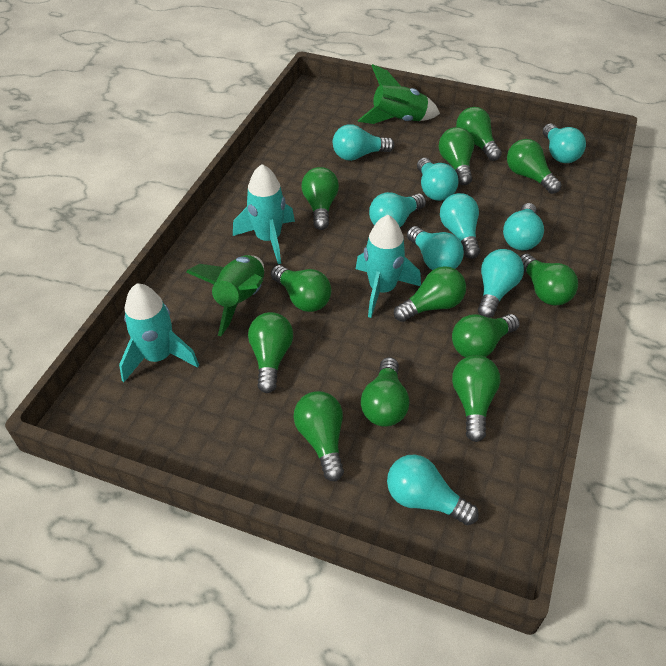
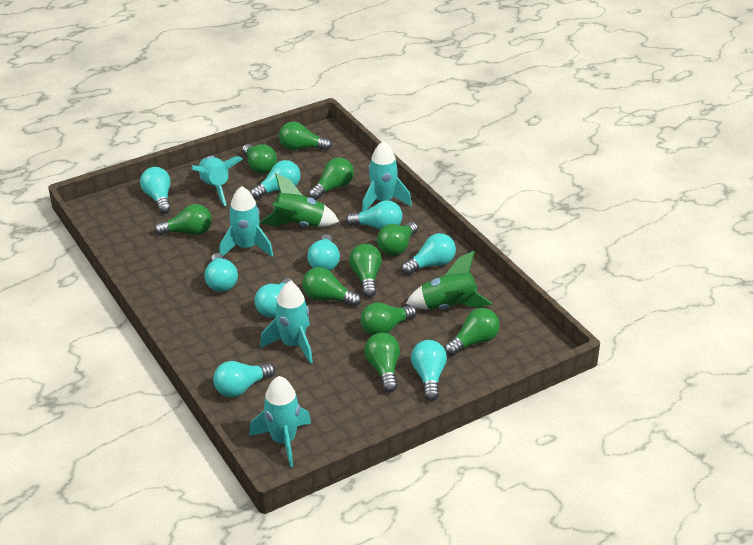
green light bulb: 12 -> 10
turquoise rocket: 3 -> 5

